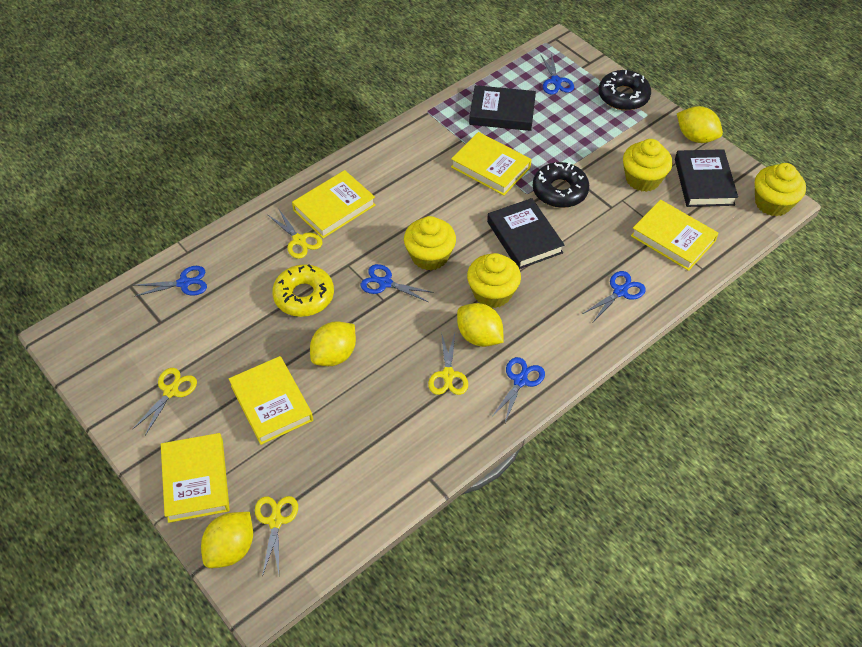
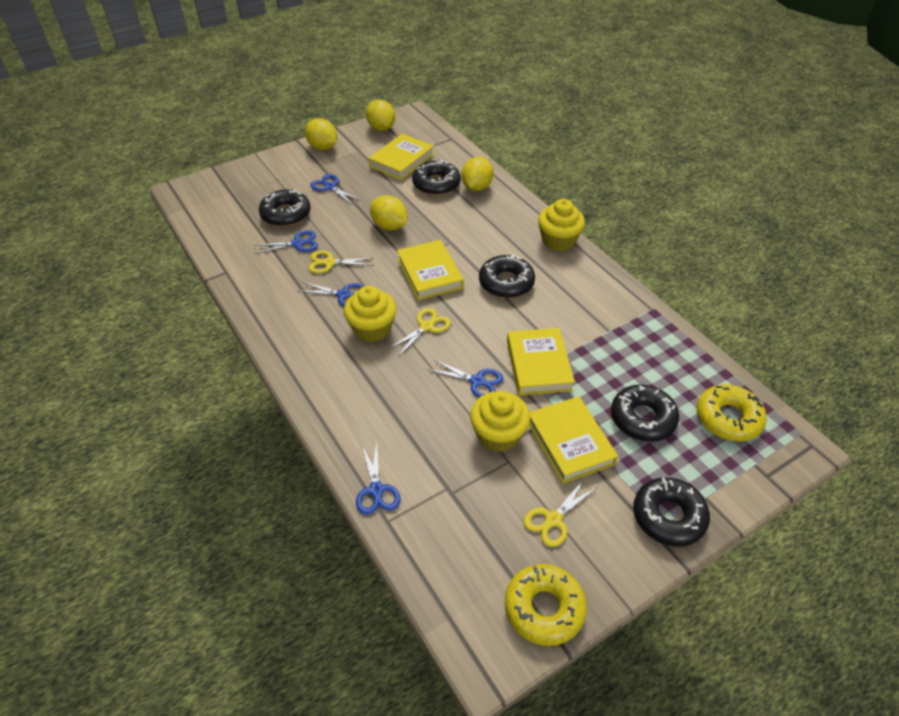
black book: 3 -> 0
black donut: 2 -> 5
yellow book: 5 -> 4
yellow cupcake: 4 -> 3
yellow donut: 1 -> 2
yellow scissors: 4 -> 3

